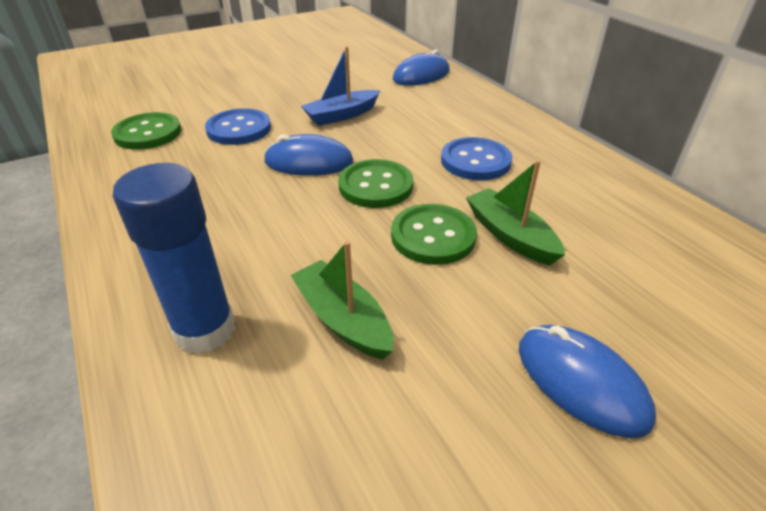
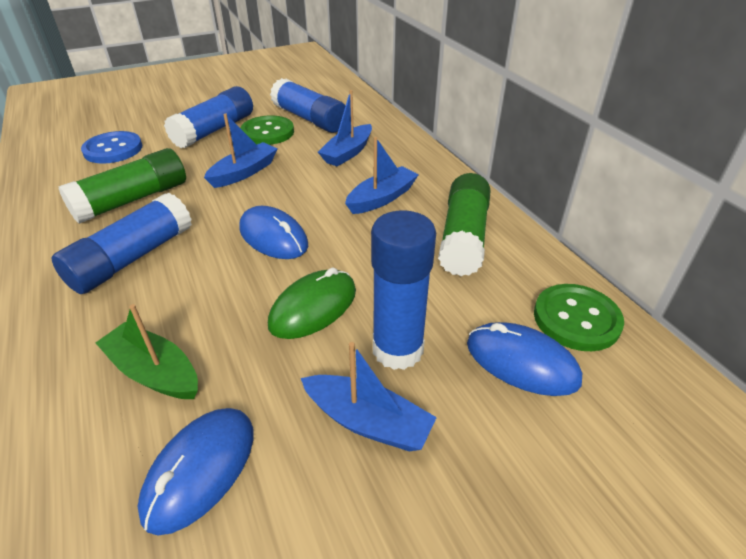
blue boat: 1 -> 4
blue button: 2 -> 1
blue glue stick: 1 -> 4
green boat: 2 -> 1
green button: 3 -> 2
green glue stick: 0 -> 2
green mouse: 0 -> 1

